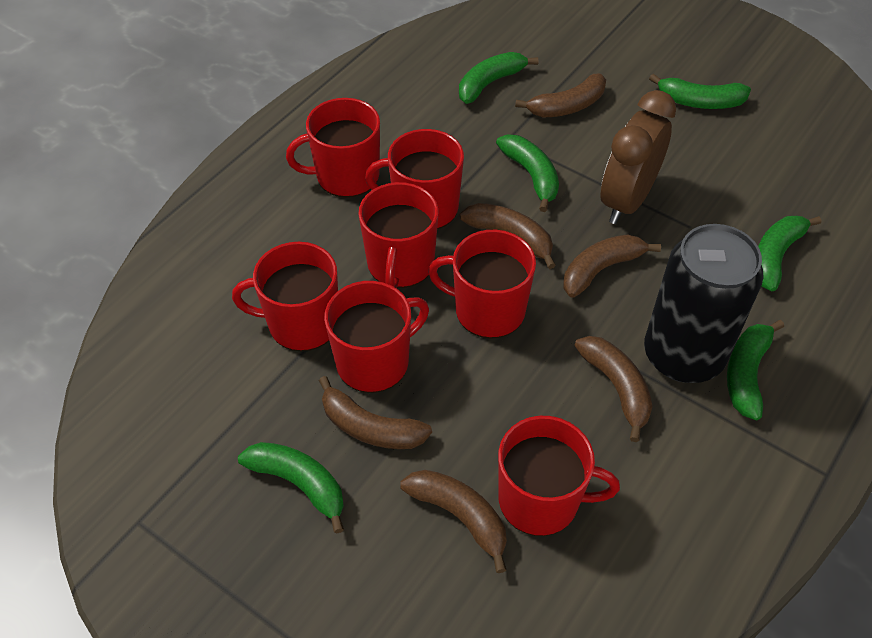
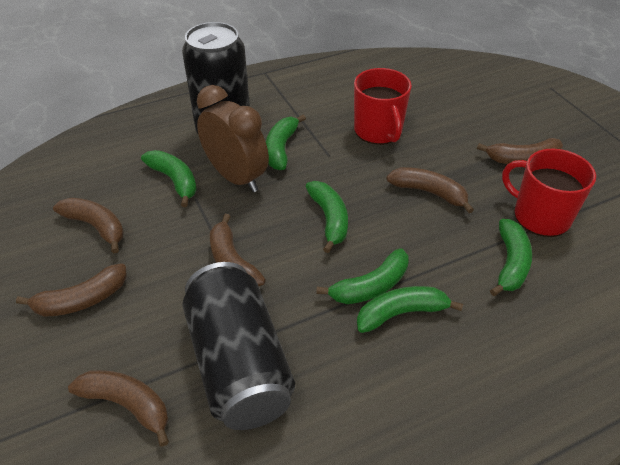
black can: 1 -> 2
red mug: 7 -> 2

